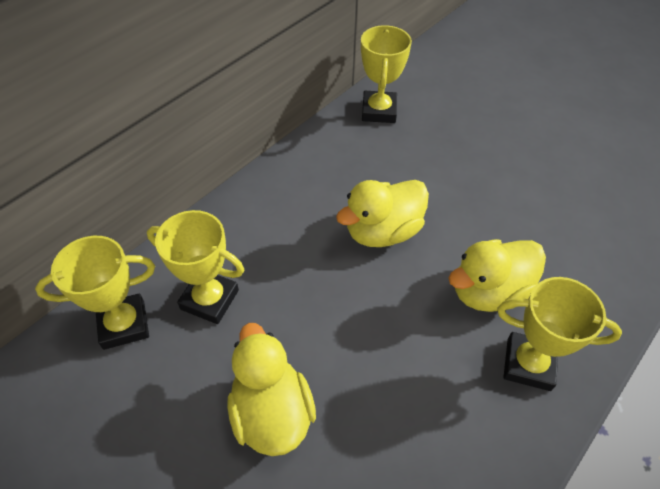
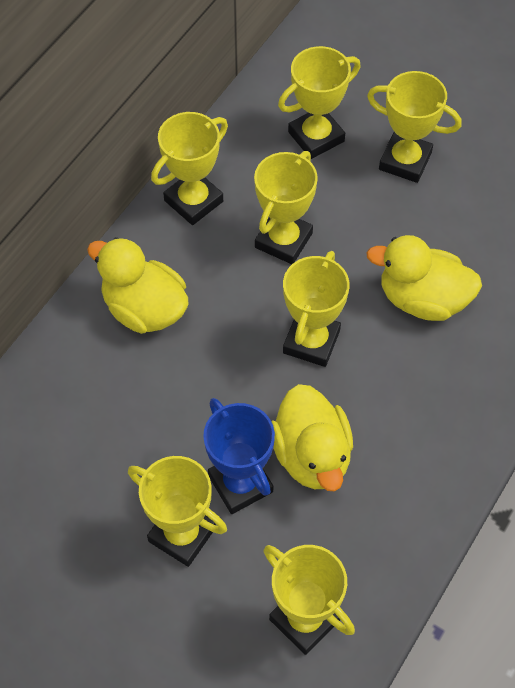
blue trophy: 0 -> 1
yellow trophy: 4 -> 7

